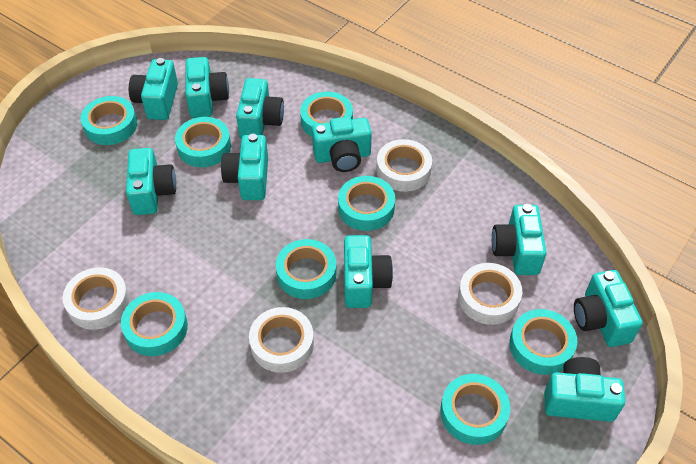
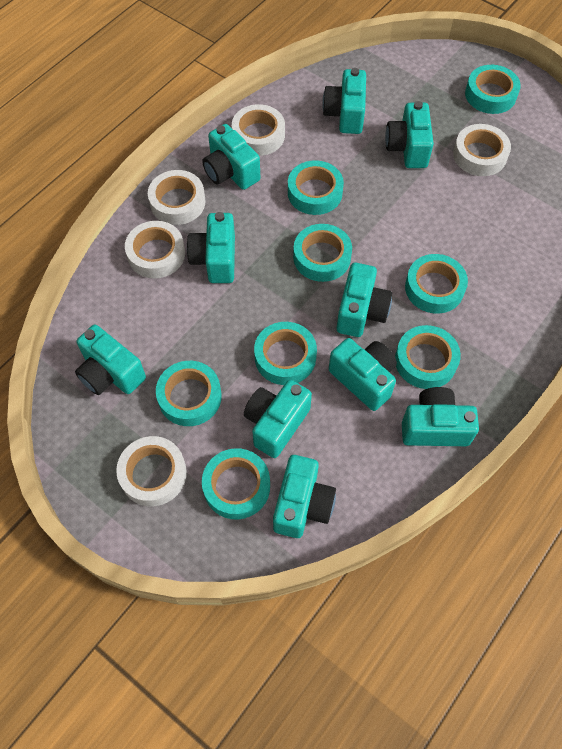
white tape: 4 -> 5

